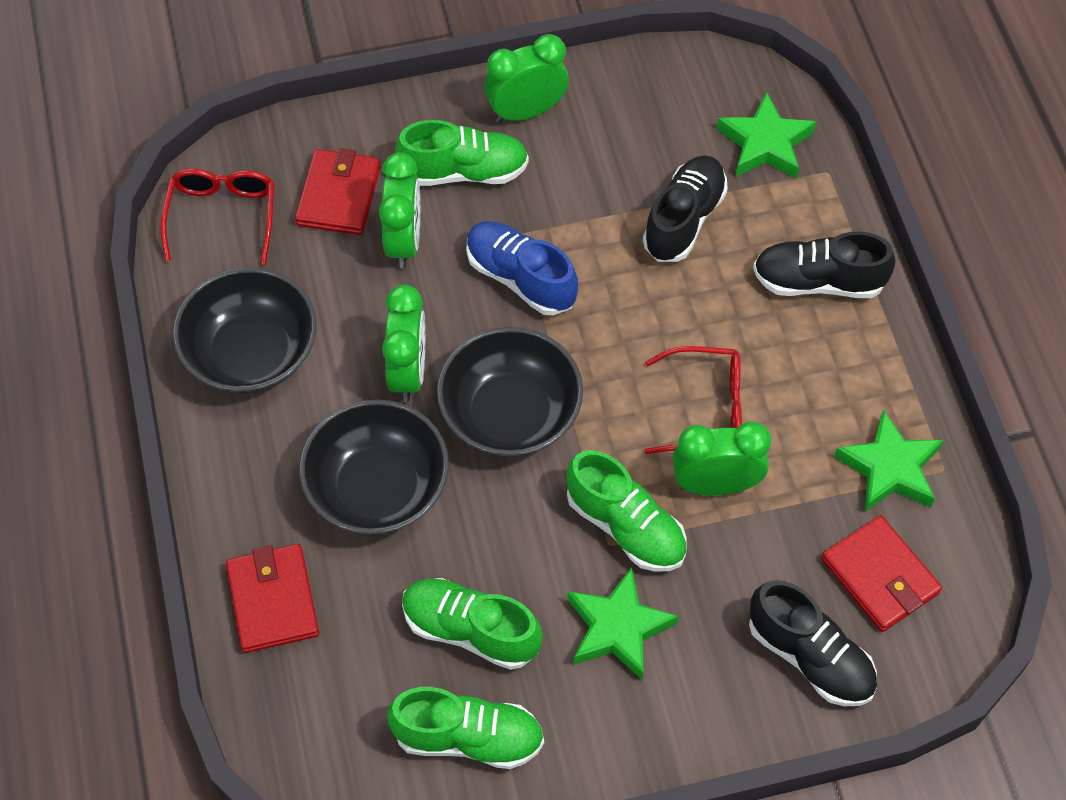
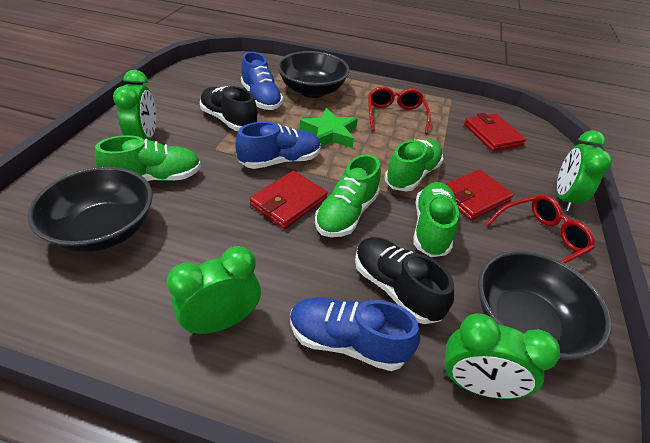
black shoe: 3 -> 2
blue shoe: 1 -> 3
green star: 3 -> 1

